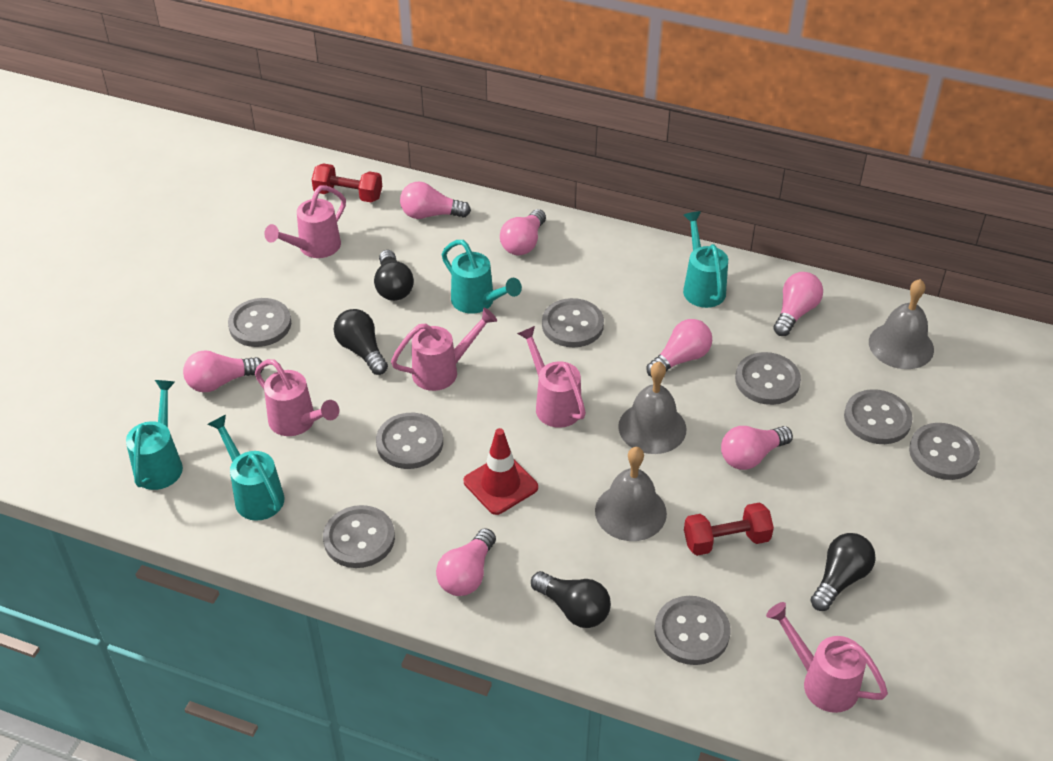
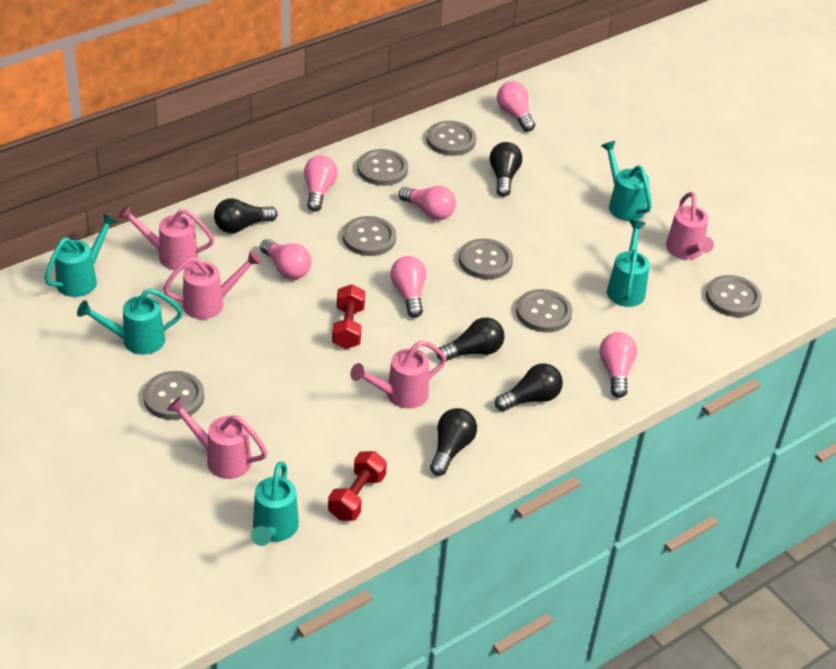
black light bulb: 4 -> 5
grey bell: 3 -> 0
grey button: 8 -> 7
pink light bulb: 7 -> 6
red traffic cone: 1 -> 0
turquoise watering can: 4 -> 5

